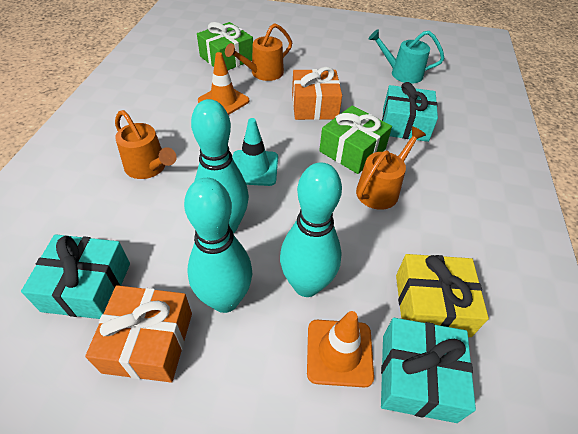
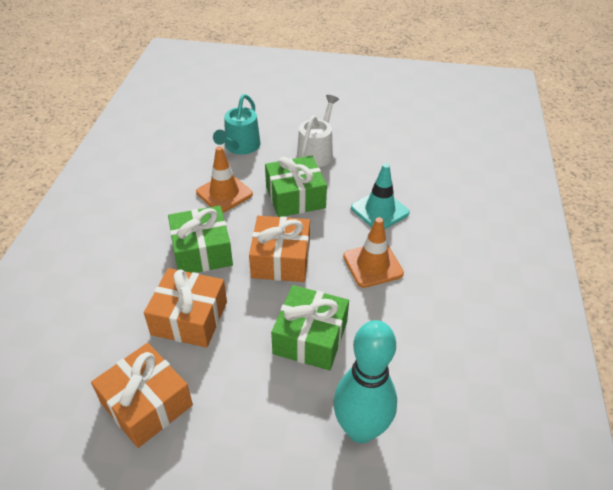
green gift: 2 -> 3
orange gift: 2 -> 3
orange watering can: 3 -> 0
turquoise bowling pin: 3 -> 1
turquoise gift: 3 -> 0
white watering can: 0 -> 1
yellow gift: 1 -> 0

